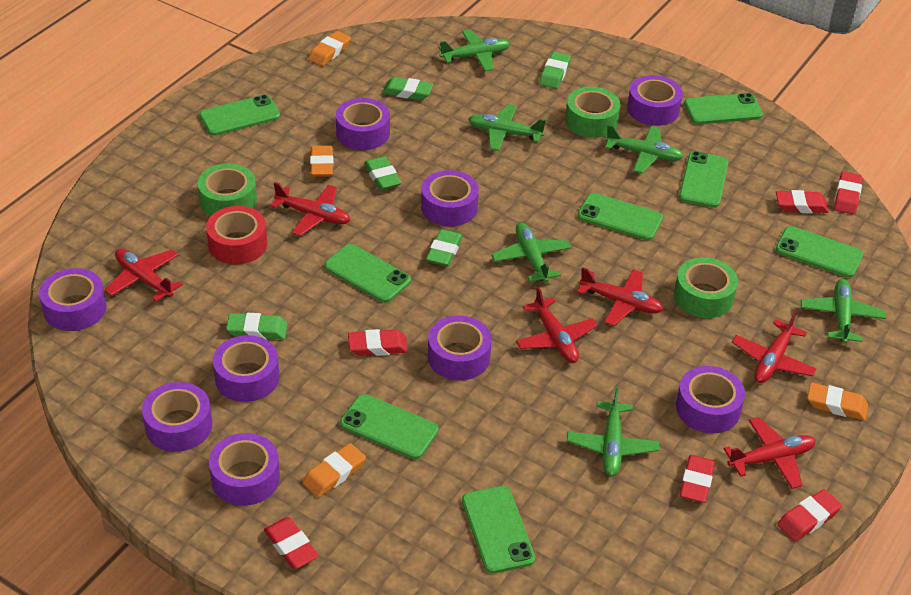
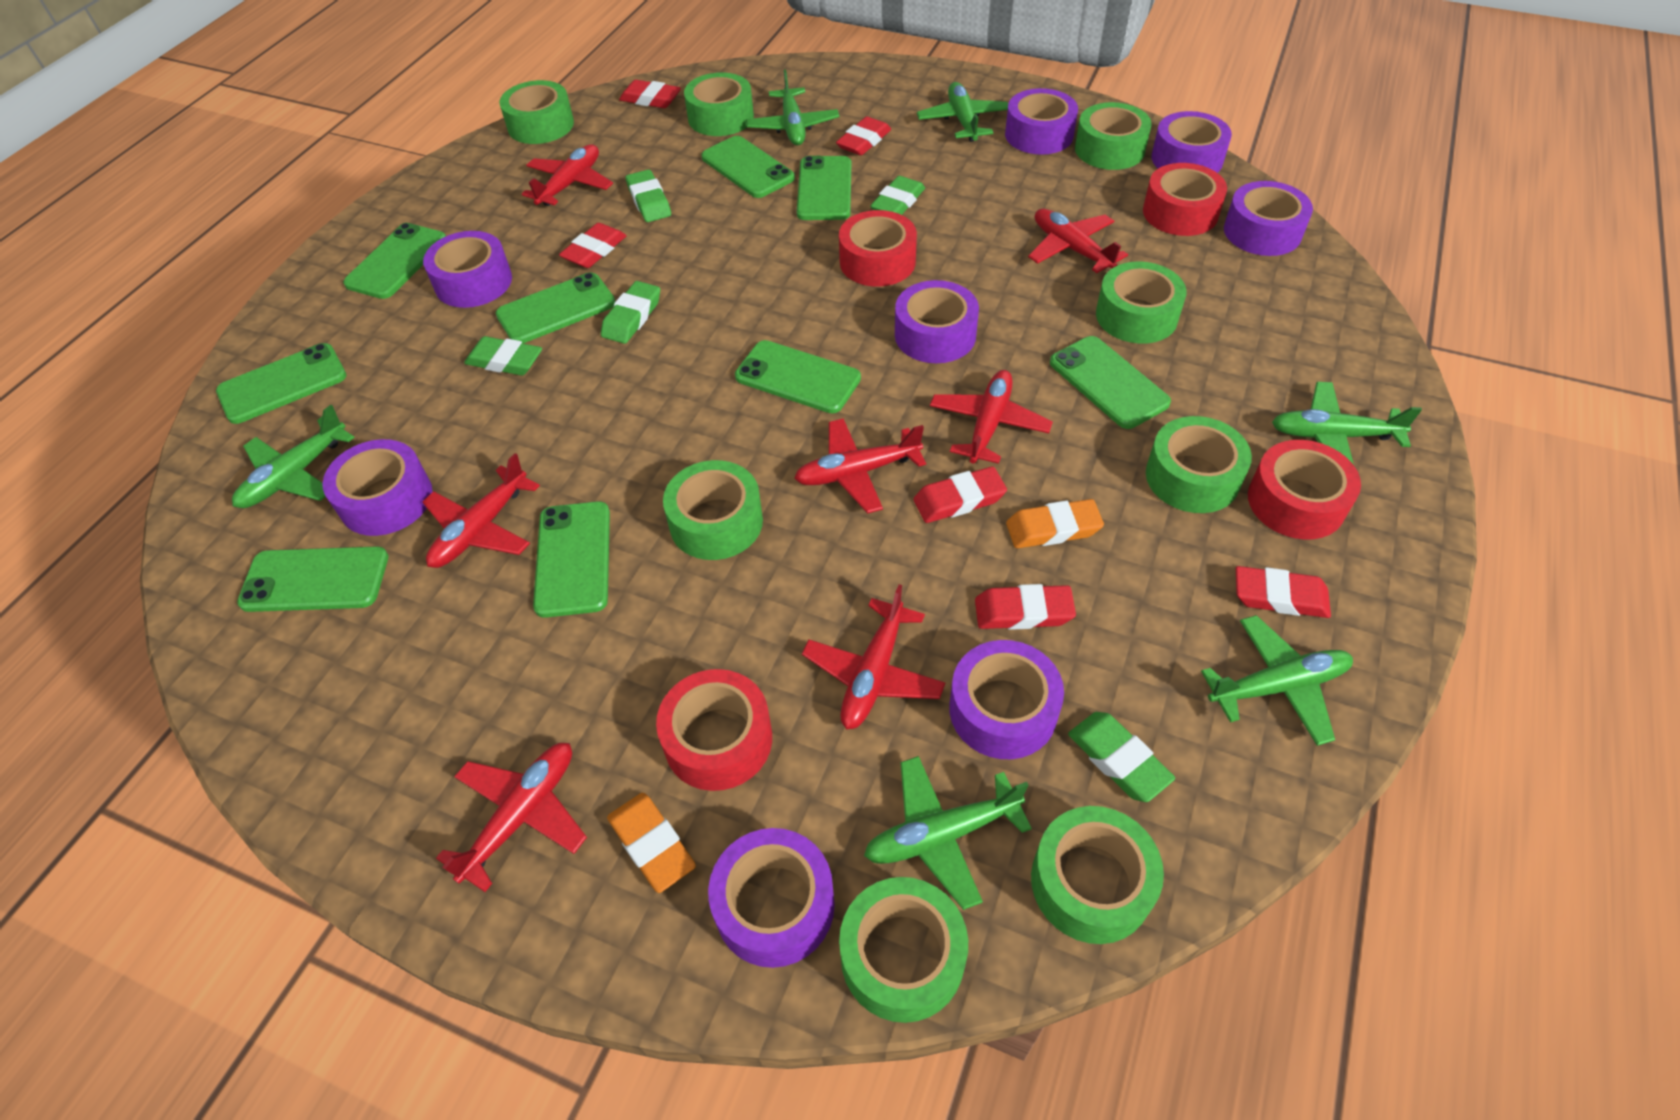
green phone: 8 -> 9
green tape: 3 -> 8
orange eraser: 4 -> 2
purple tape: 9 -> 8
red plane: 6 -> 7
red tape: 1 -> 4

